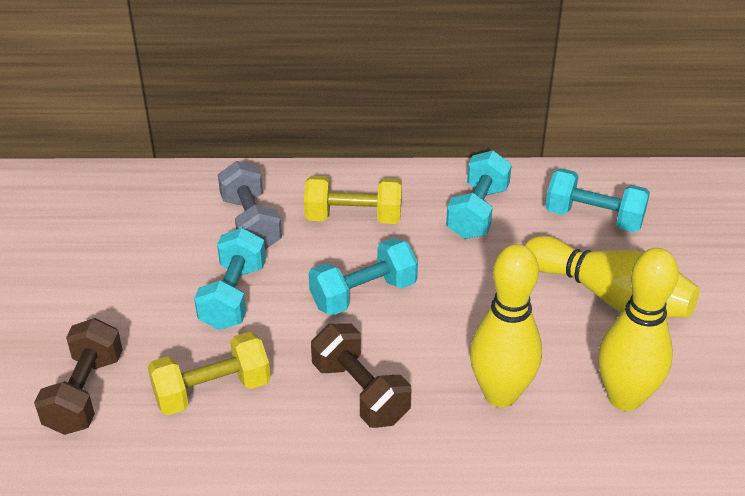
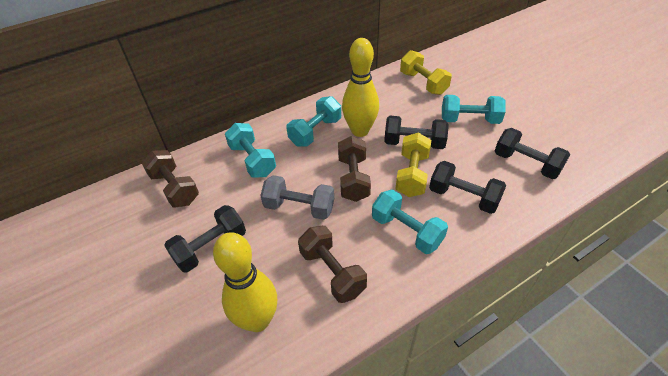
black dumbbell: 0 -> 4
brown dumbbell: 2 -> 3
yellow bowling pin: 3 -> 2

